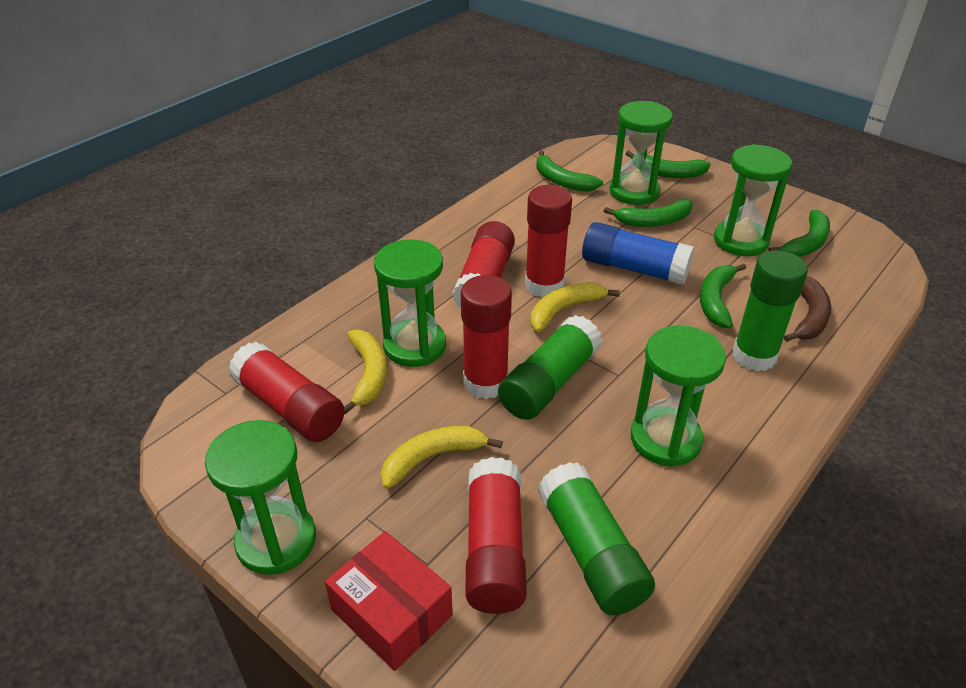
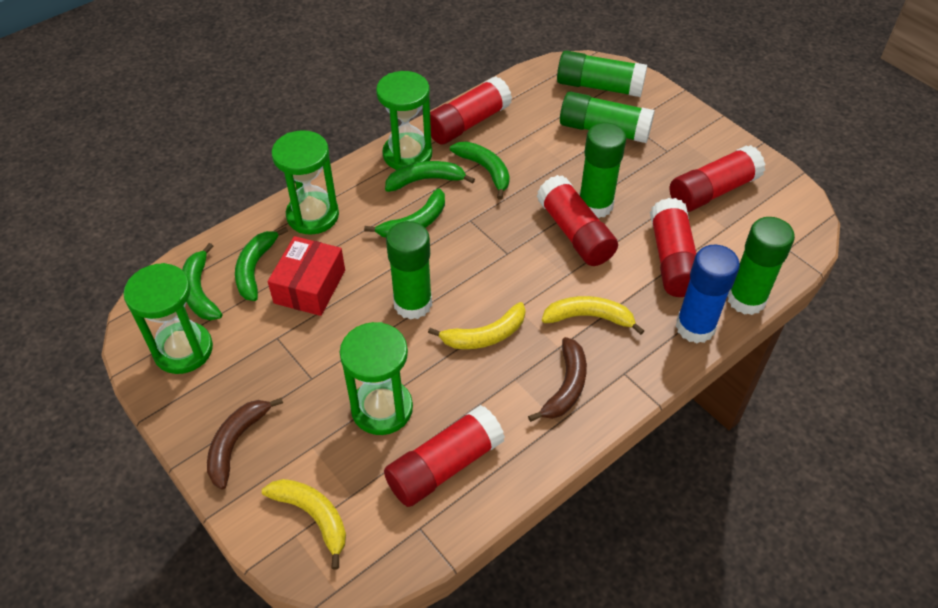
brown banana: 1 -> 2
green glue stick: 3 -> 5
green hourglass: 5 -> 4

